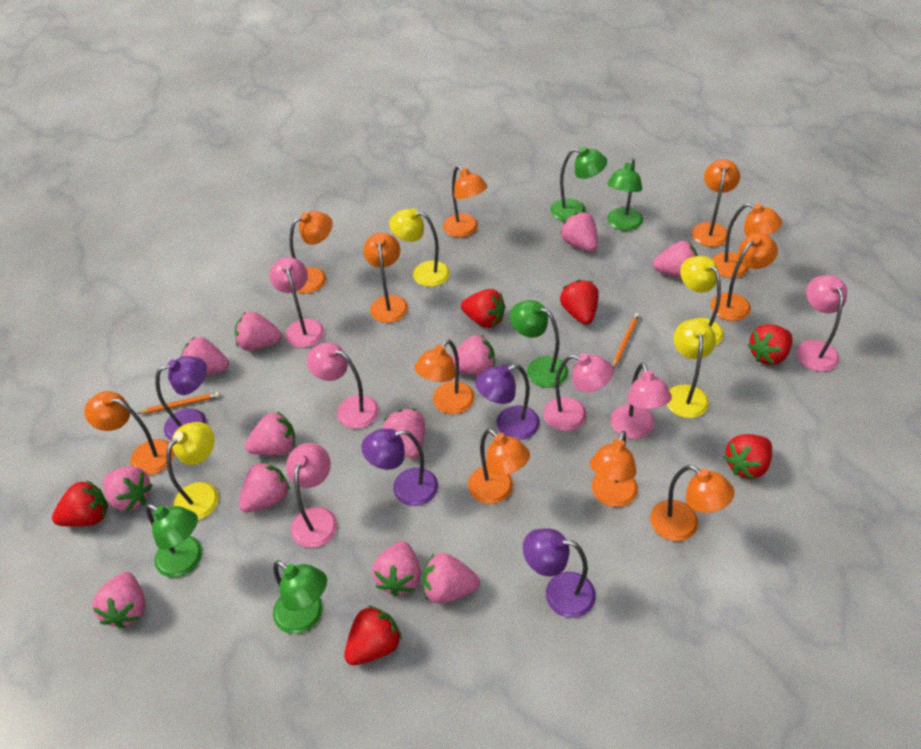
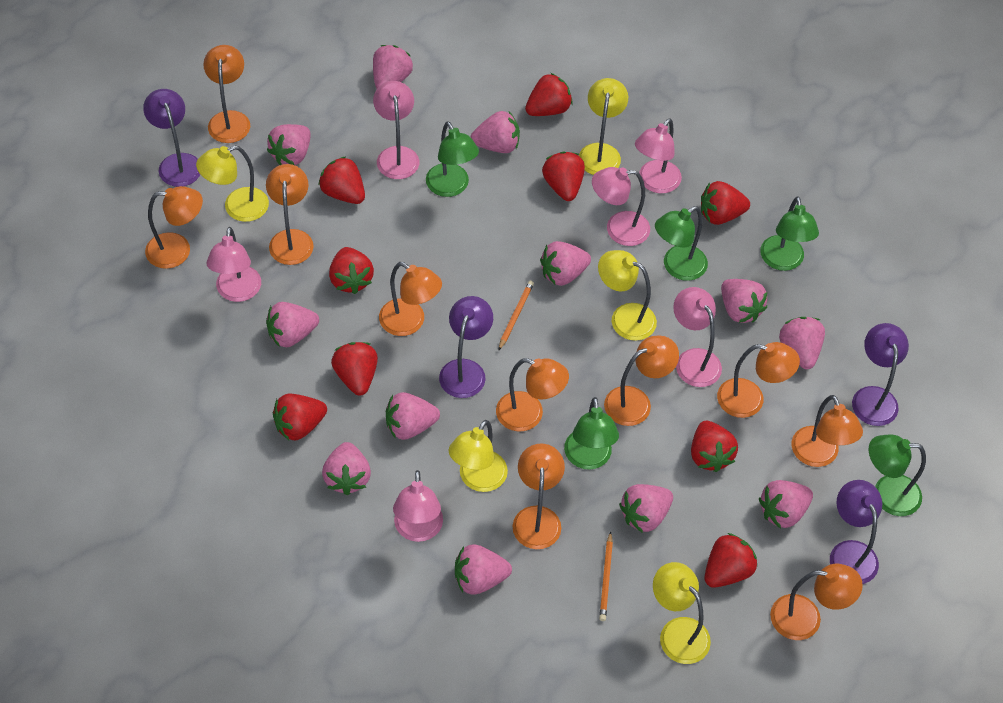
orange lamp: 11 -> 10
red strawberry: 6 -> 9
yellow lamp: 4 -> 5

